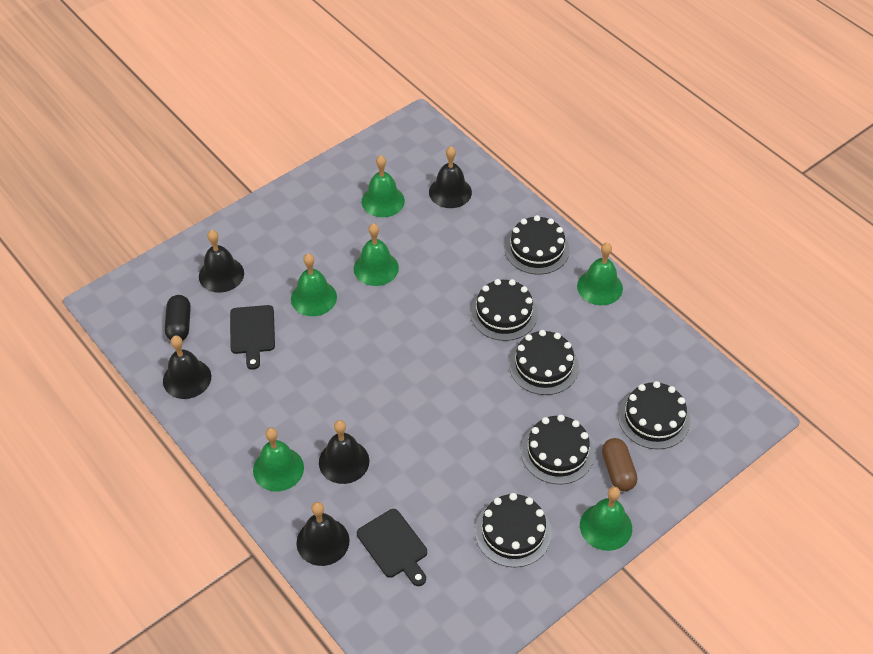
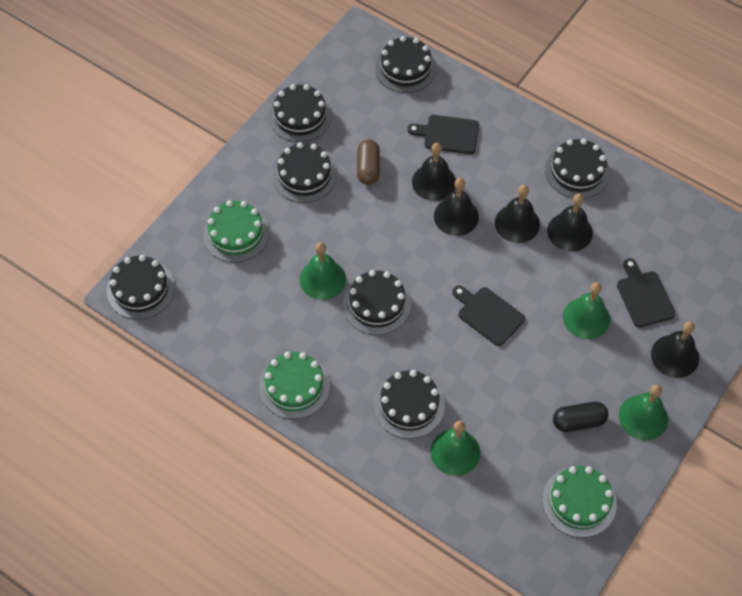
black cake: 6 -> 7
black cutting board: 2 -> 3
green bell: 6 -> 4
green cake: 0 -> 3

